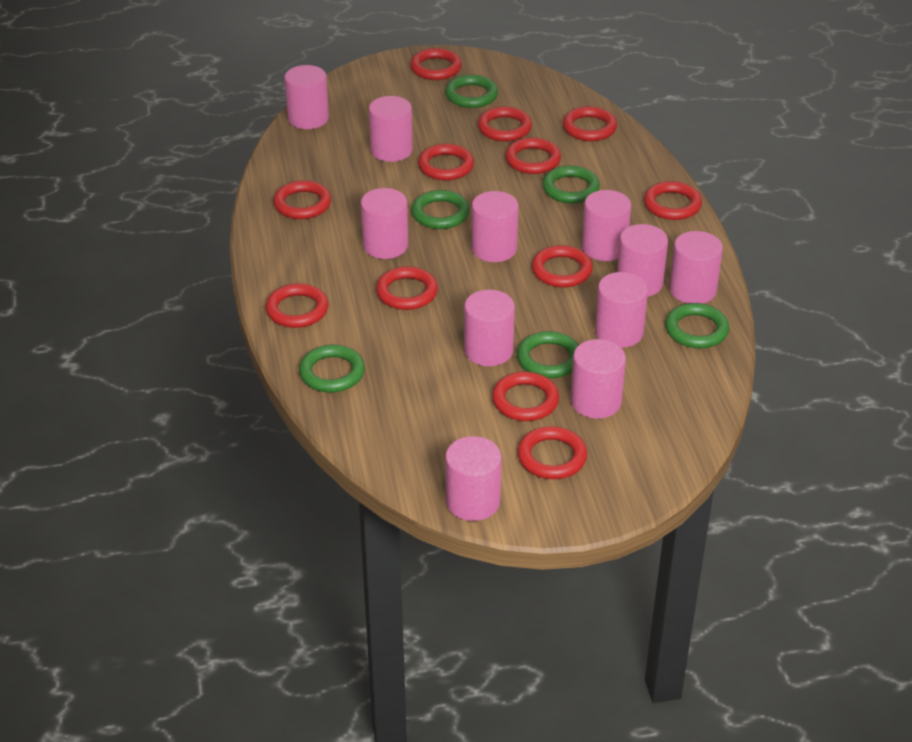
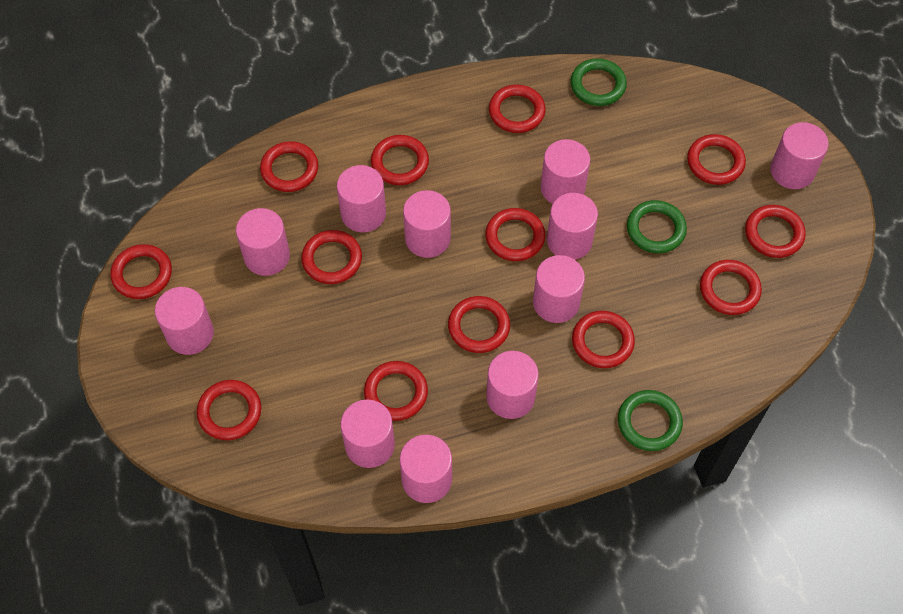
green ring: 6 -> 3
red ring: 12 -> 13

